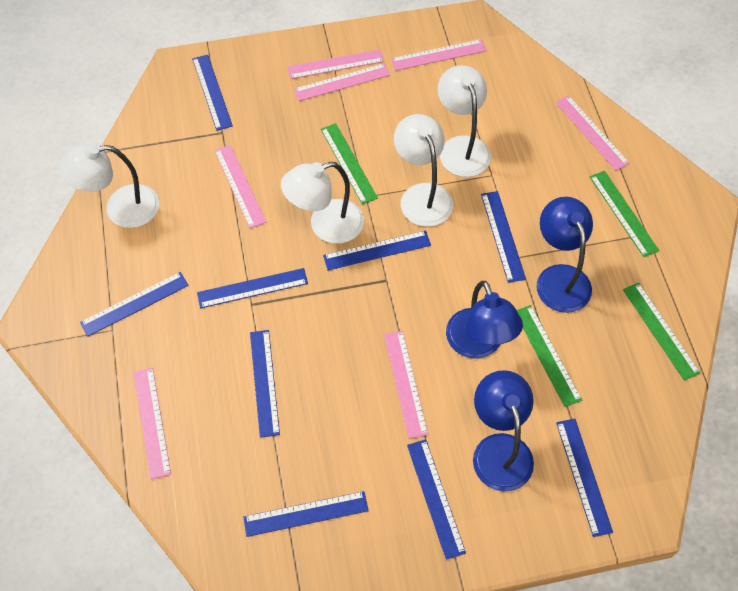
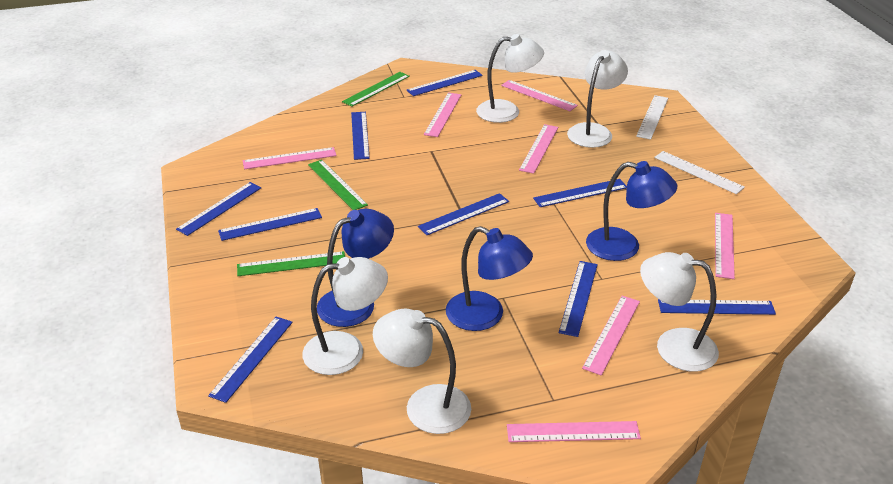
green ruler: 4 -> 3
white lamp: 4 -> 5
white ruler: 0 -> 2

